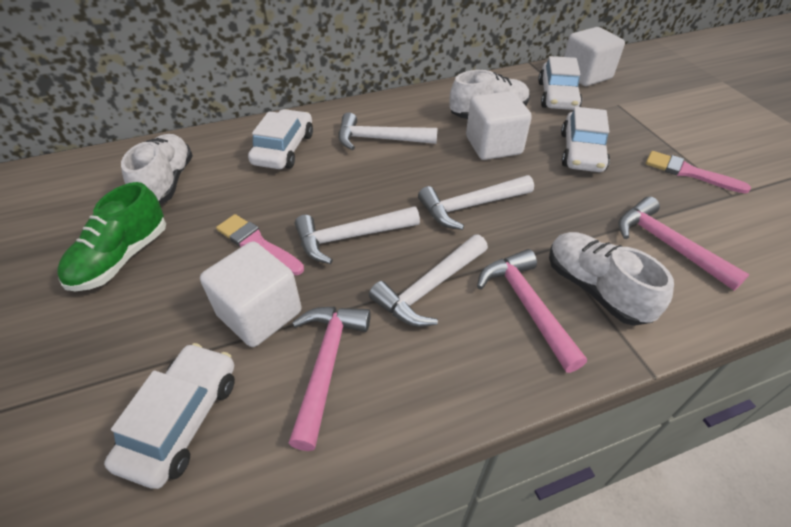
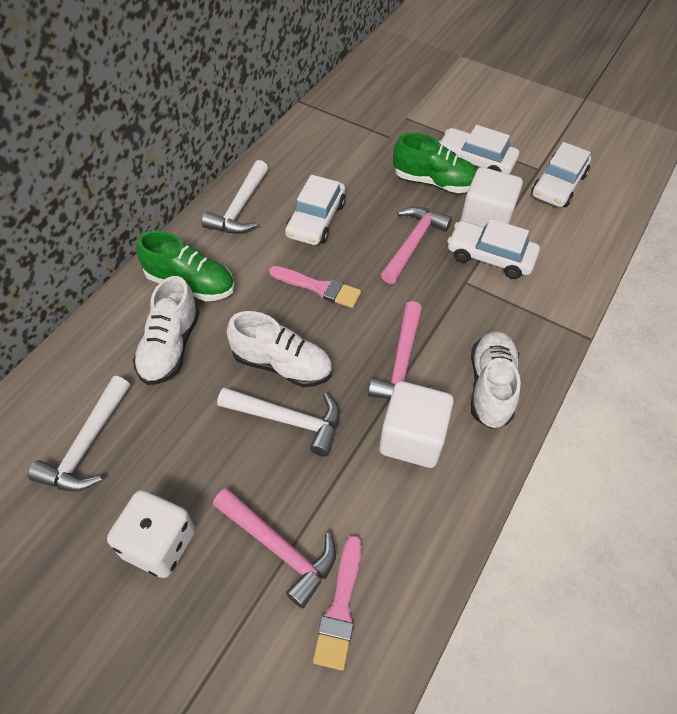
green shoe: 1 -> 2
white cube: 3 -> 2
white dice: 0 -> 1
white hammer: 4 -> 3

